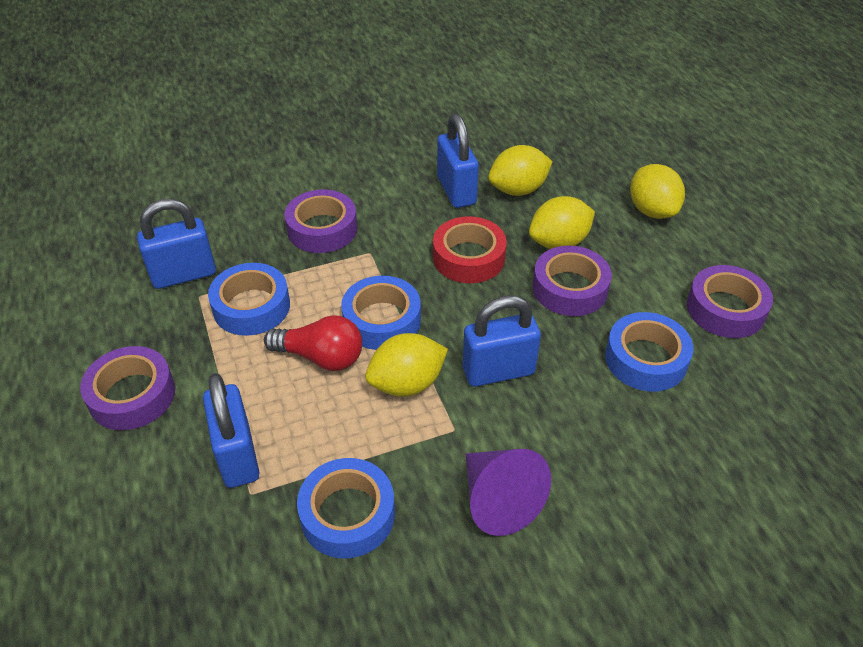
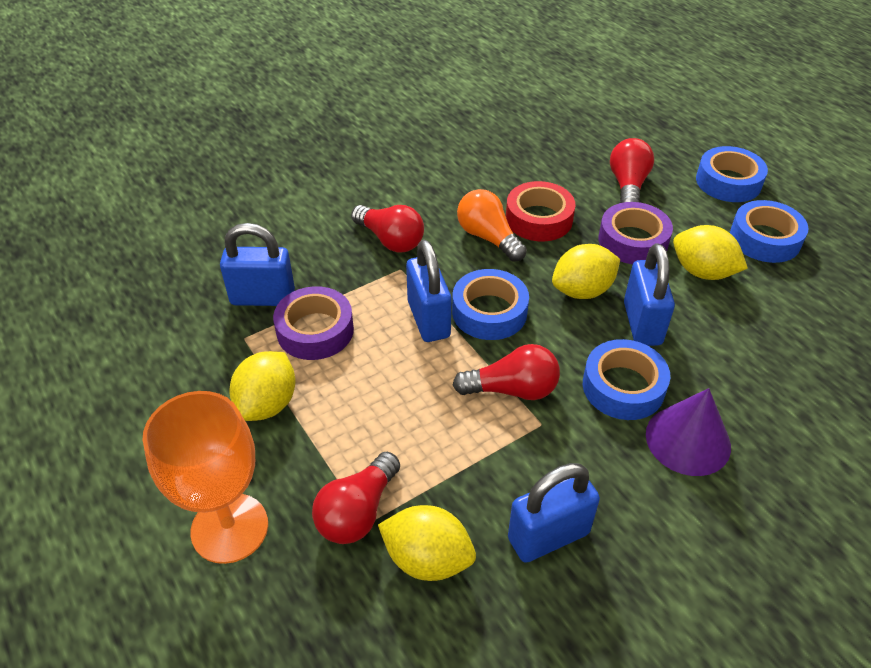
orange goblet: 0 -> 1
orange light bulb: 0 -> 1
purple tape: 4 -> 2
red light bulb: 1 -> 4

